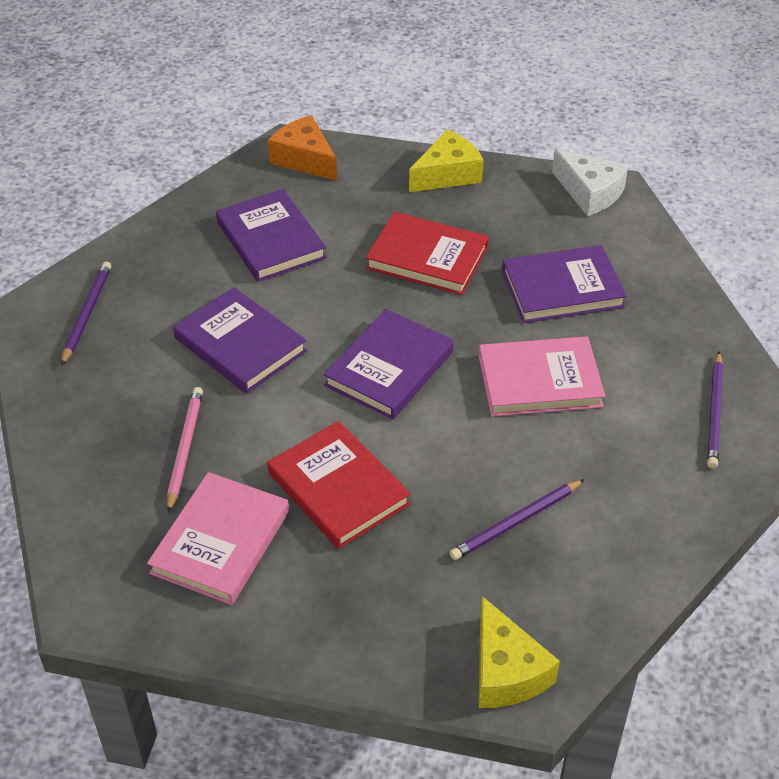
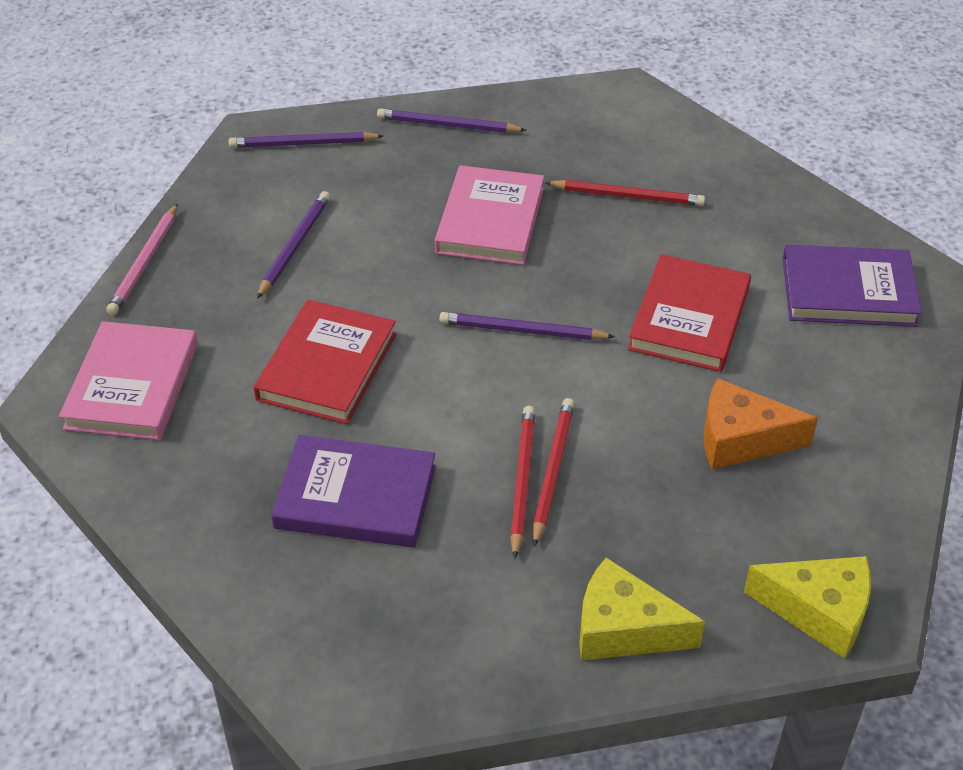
purple book: 4 -> 2
purple pencil: 3 -> 4
red pencil: 0 -> 3
white cheese: 1 -> 0

